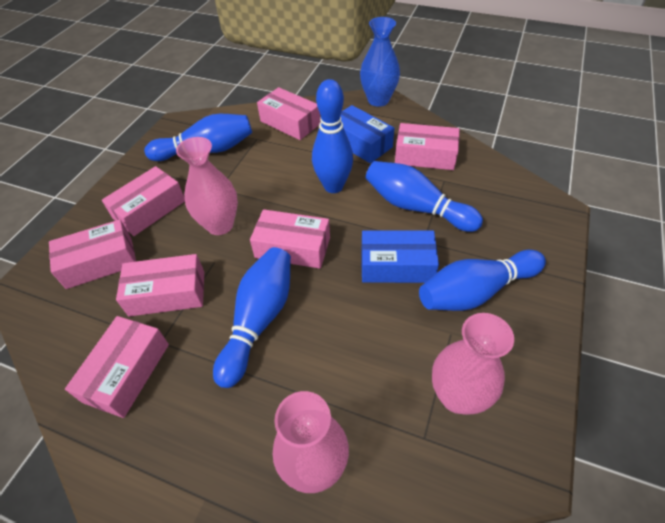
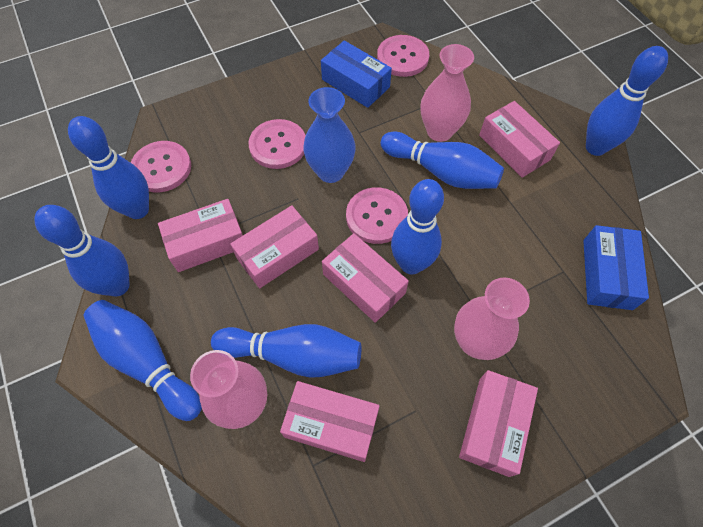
blue bowling pin: 5 -> 7
pink box: 7 -> 6
pink button: 0 -> 4

